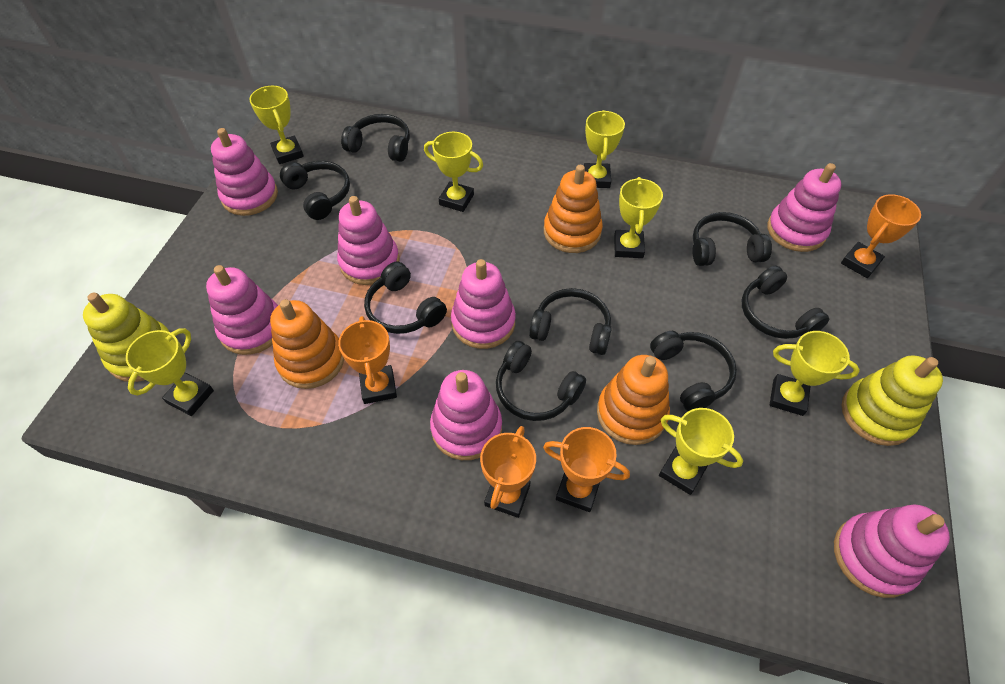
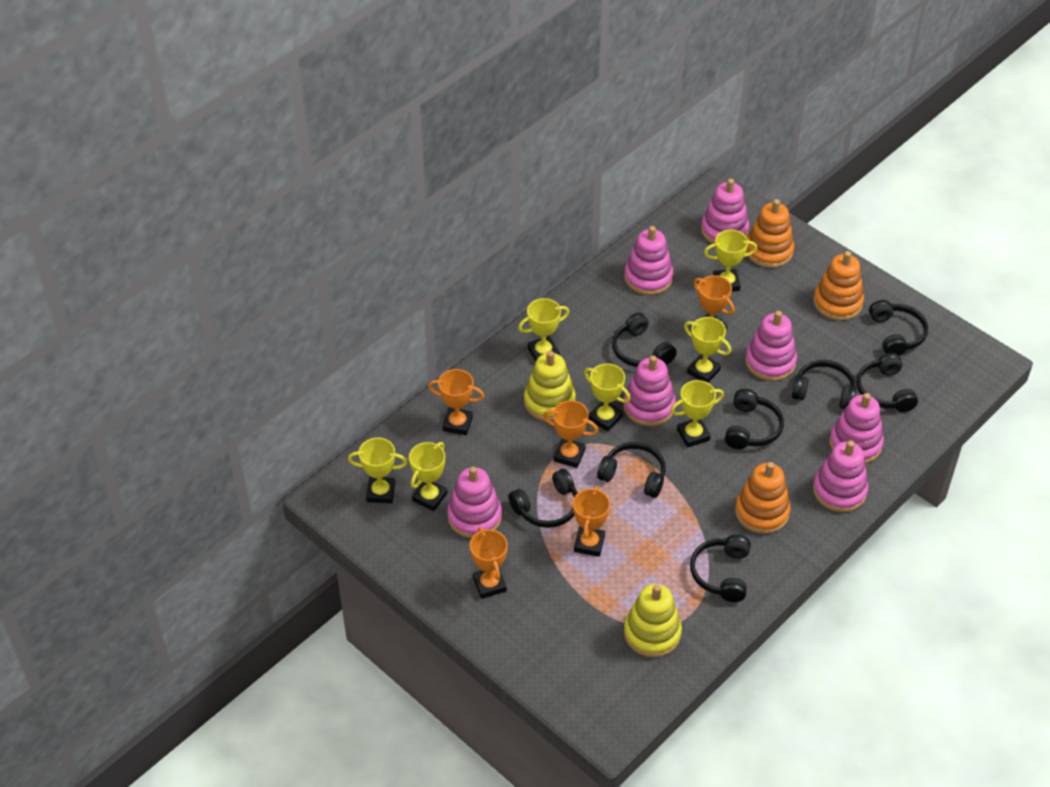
orange trophy: 4 -> 5

